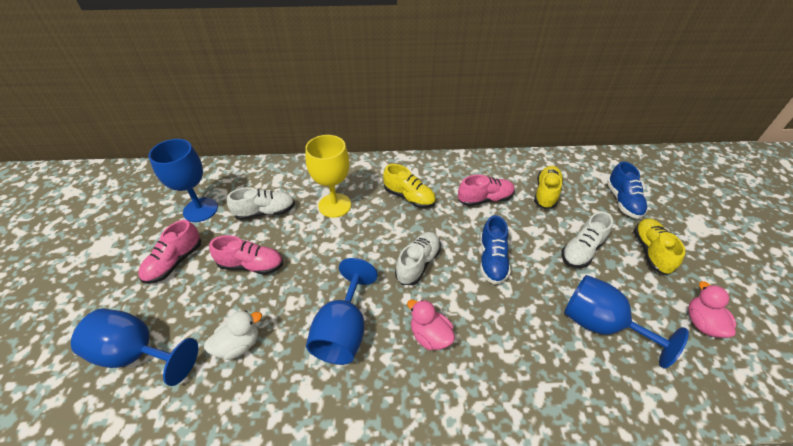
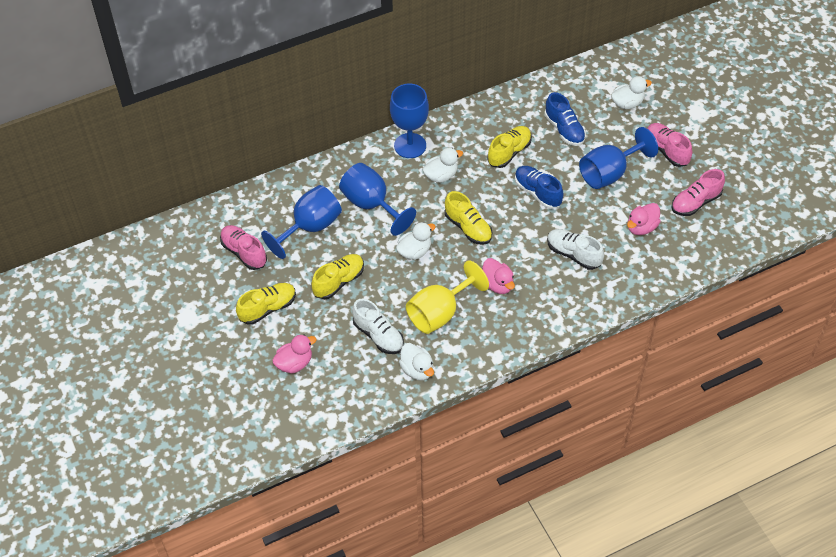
pink duck: 2 -> 3
white duck: 1 -> 4
white shoe: 3 -> 2
yellow shoe: 3 -> 4

